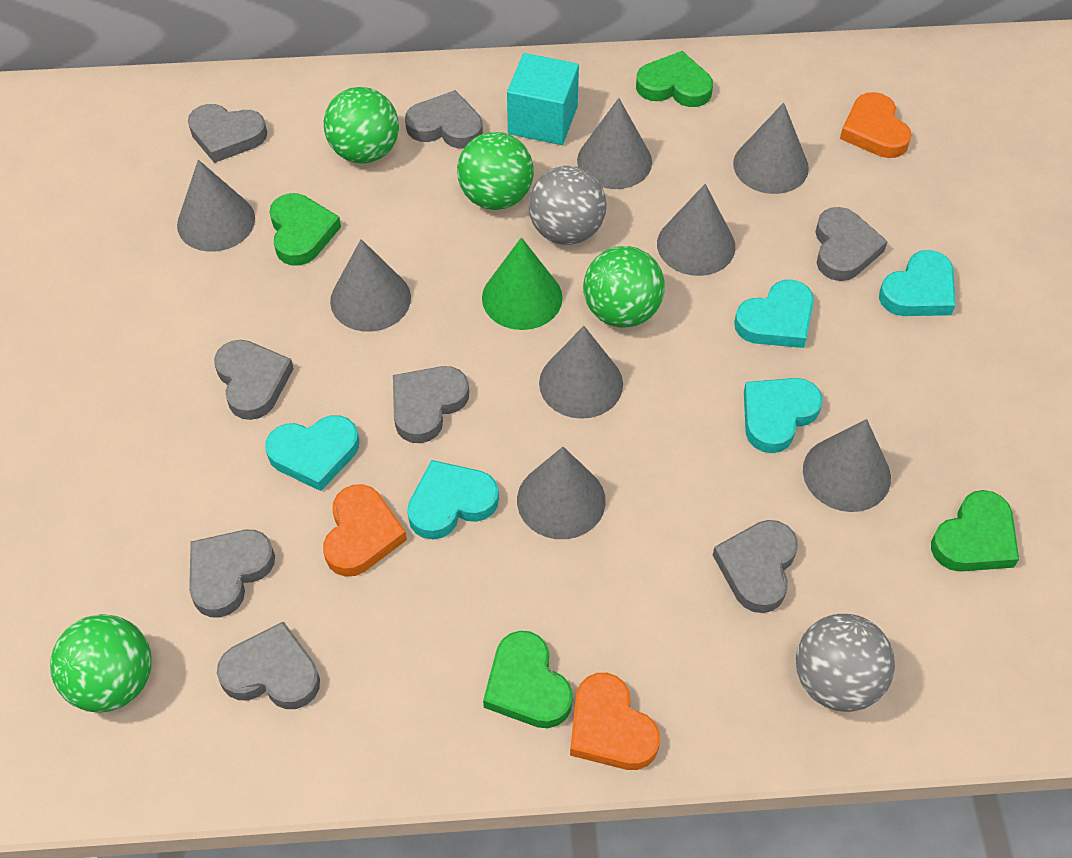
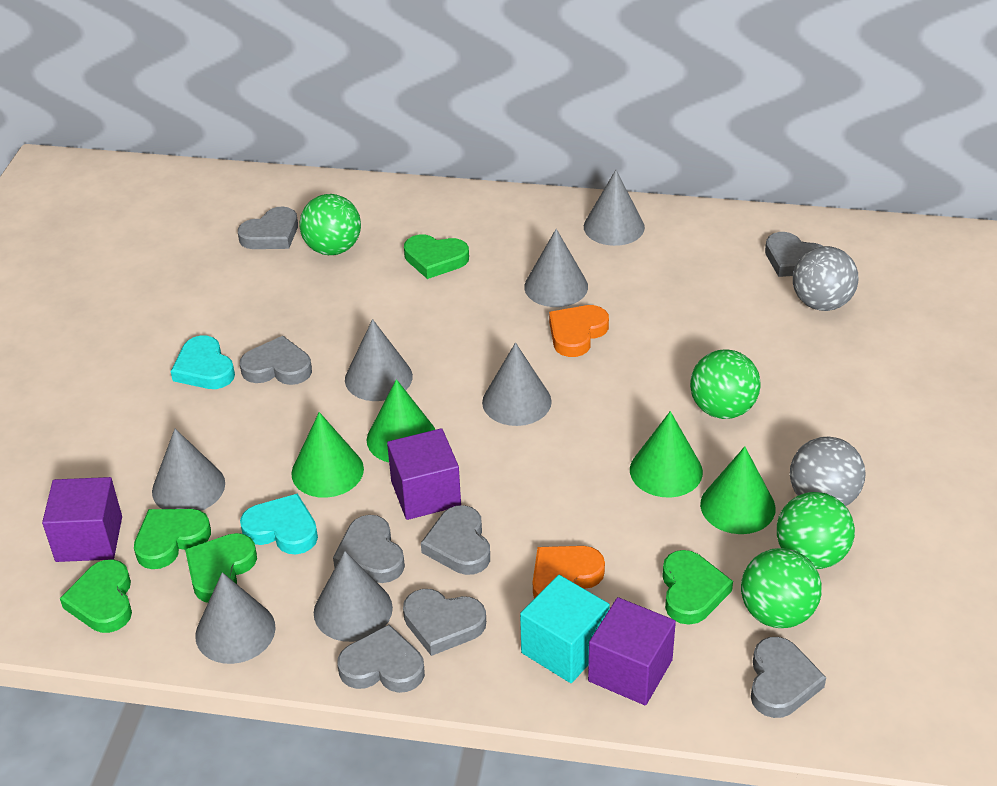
green cone: 1 -> 4
green heart: 4 -> 5
grey cone: 8 -> 7
orange heart: 3 -> 2
purple cube: 0 -> 3
turquoise heart: 5 -> 2

